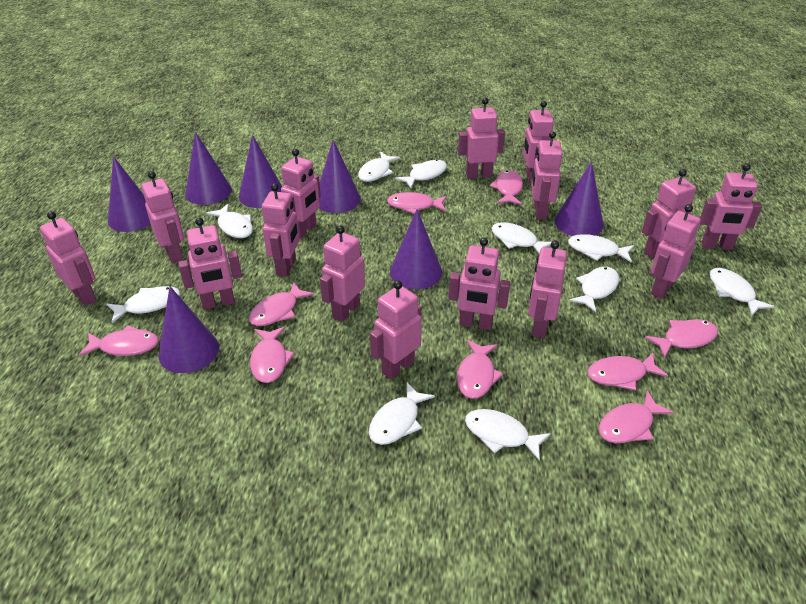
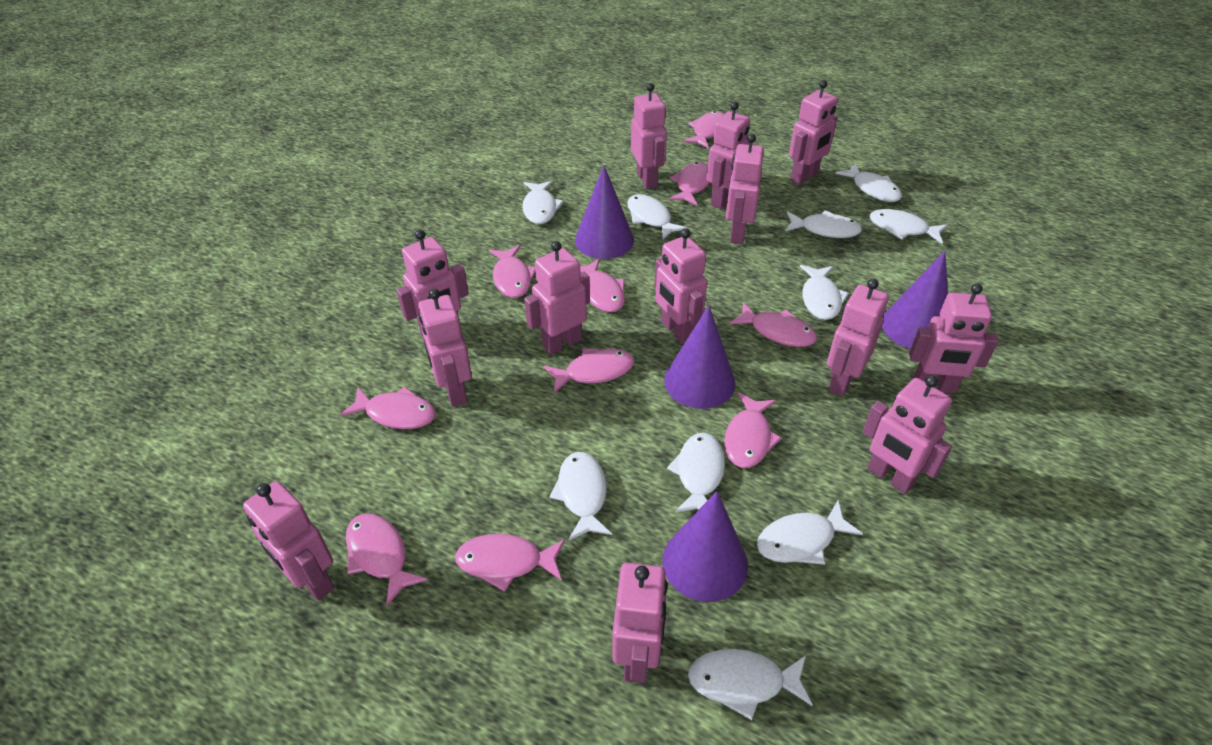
pink fish: 9 -> 10
pink robot: 15 -> 13
purple cone: 7 -> 4

